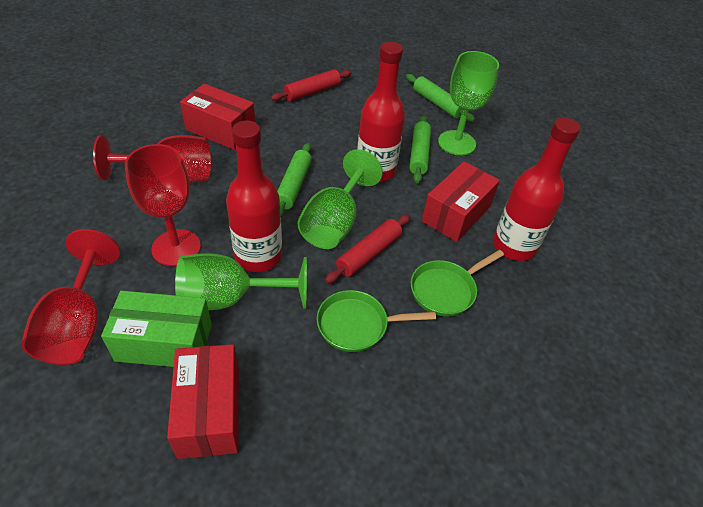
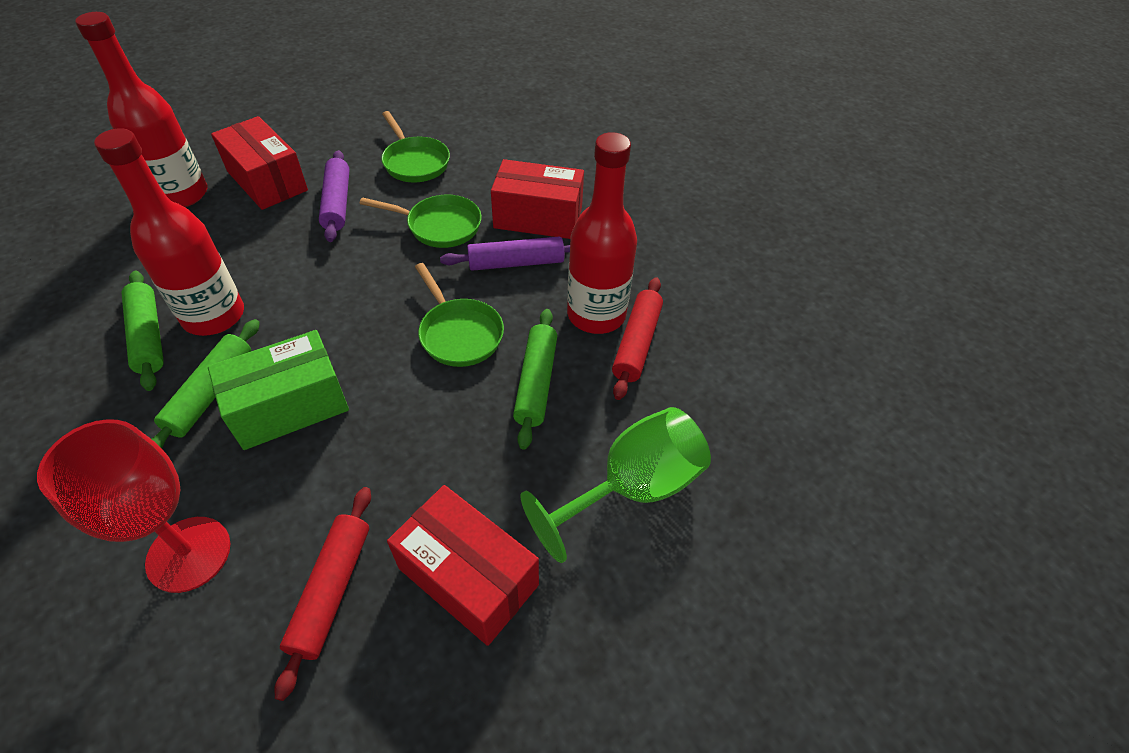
green goblet: 3 -> 1
green pan: 2 -> 3
purple rolling pin: 0 -> 2
red goblet: 3 -> 1

